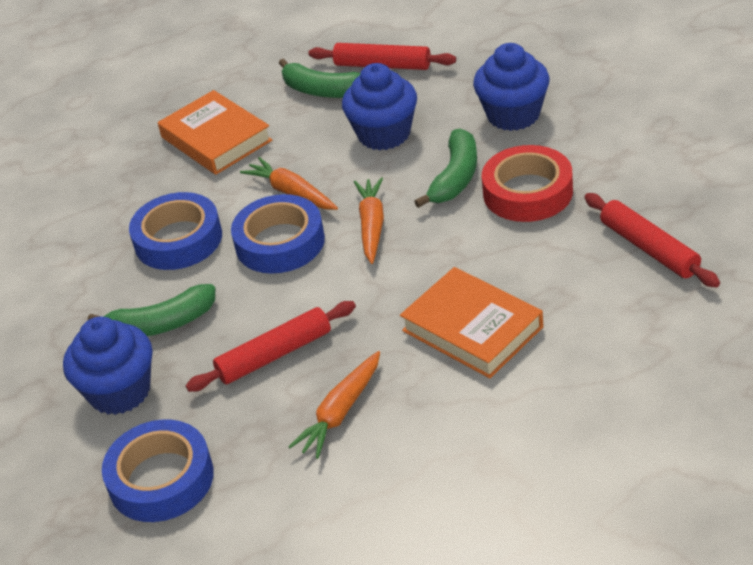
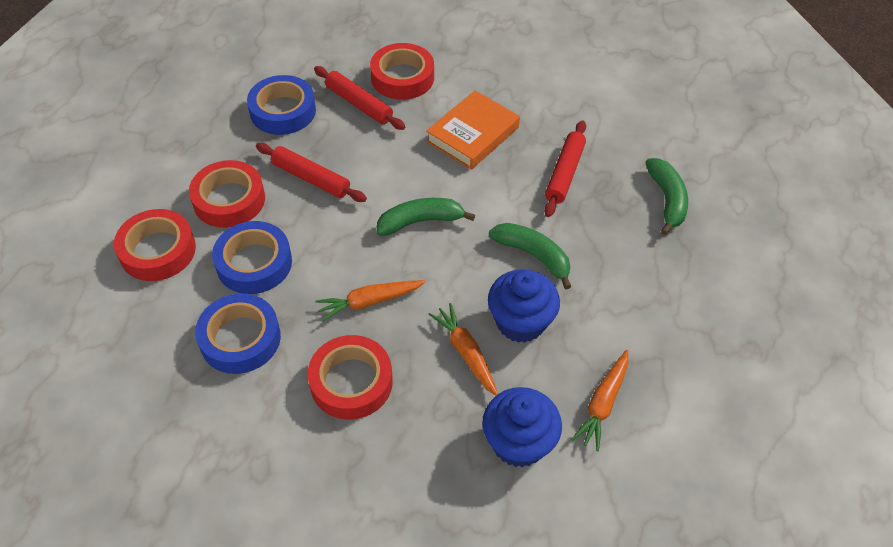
blue cupcake: 3 -> 2
orange book: 2 -> 1
red tape: 1 -> 4

